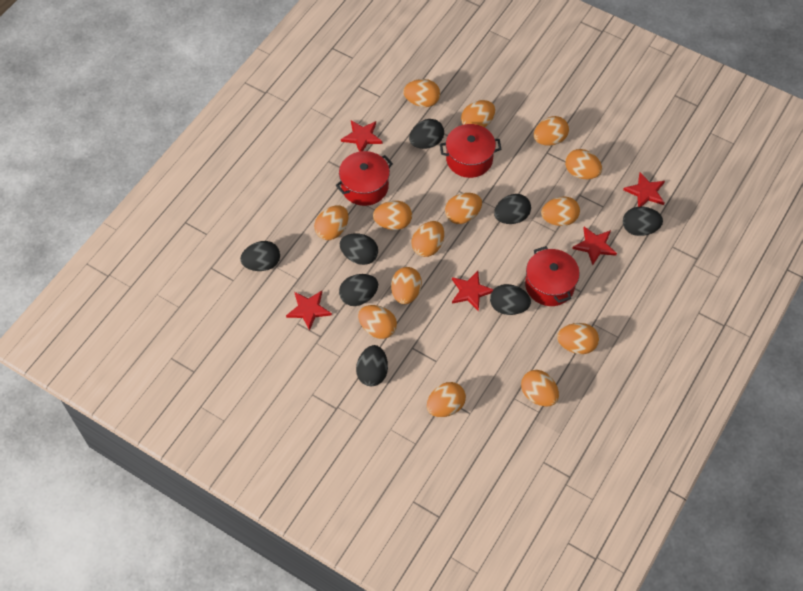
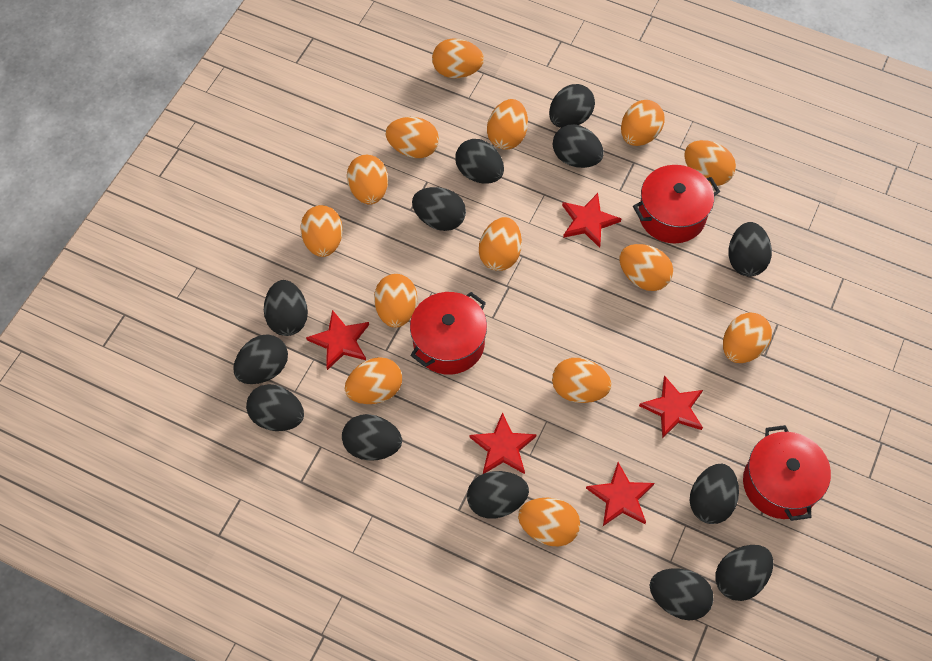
black egg: 8 -> 13

